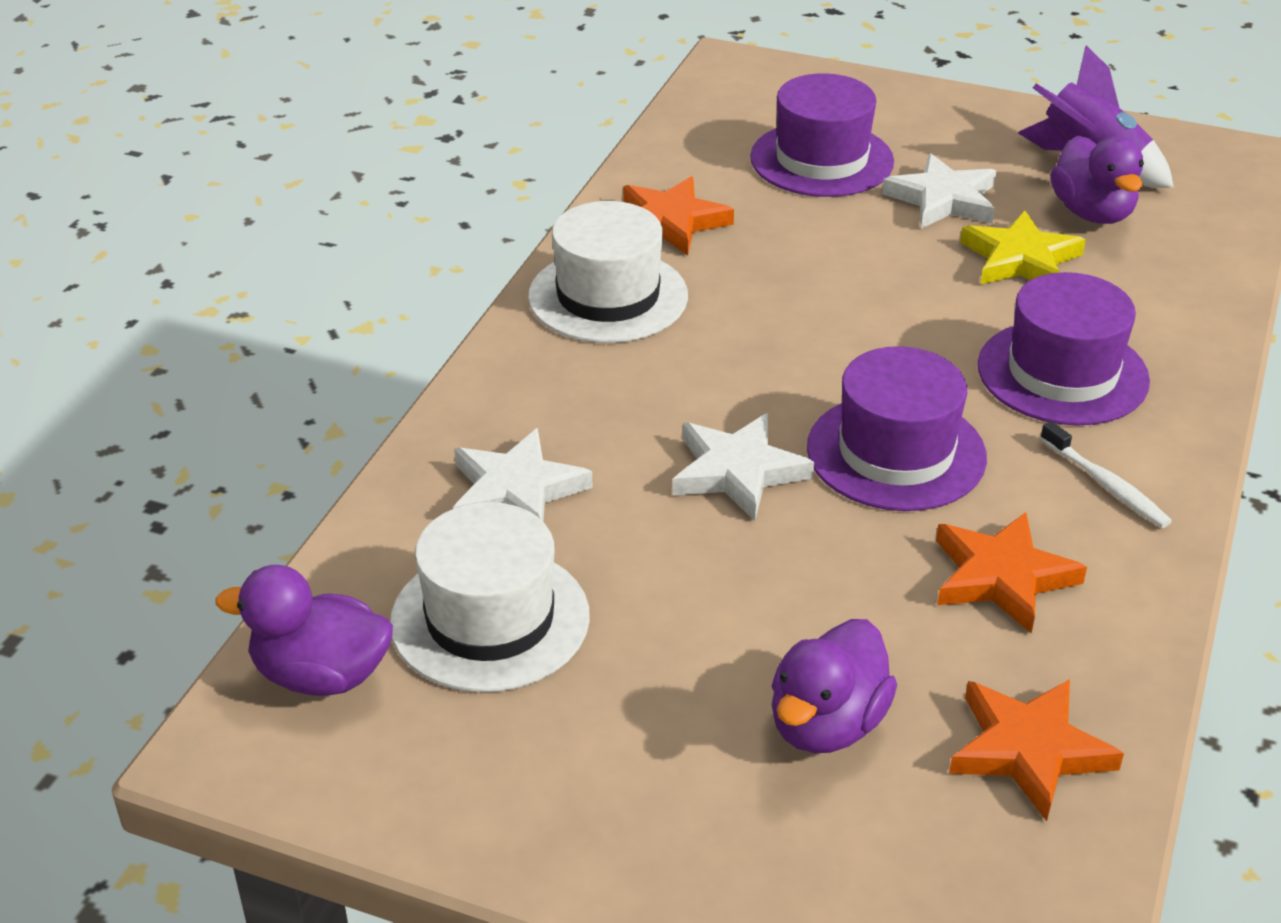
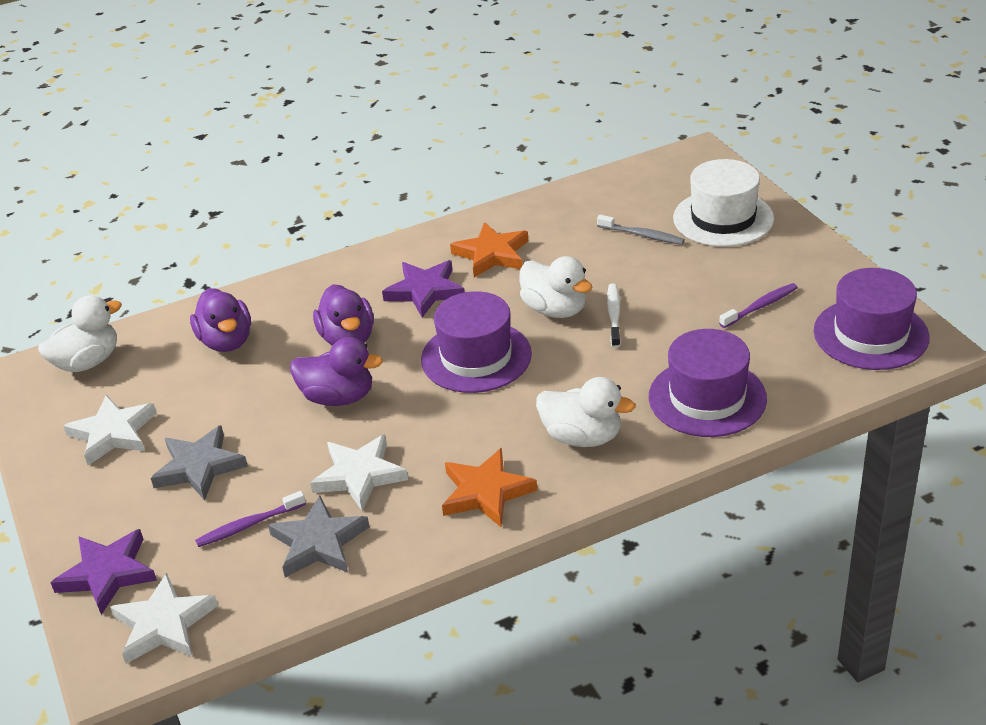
grey star: 0 -> 2
grey toothbrush: 0 -> 1
orange star: 3 -> 2
purple rocket: 1 -> 0
purple star: 0 -> 2
purple toothbrush: 0 -> 2
white duck: 0 -> 3
white hat: 2 -> 1
yellow star: 1 -> 0

